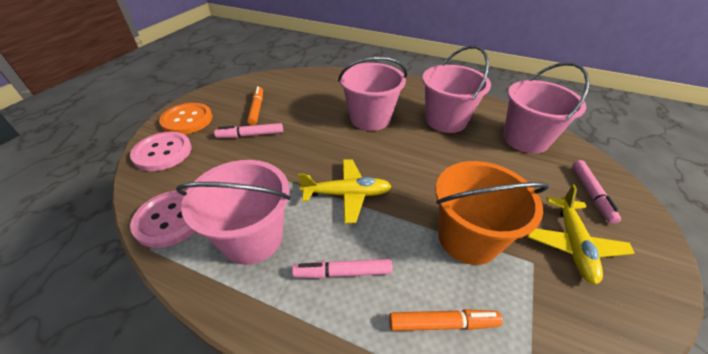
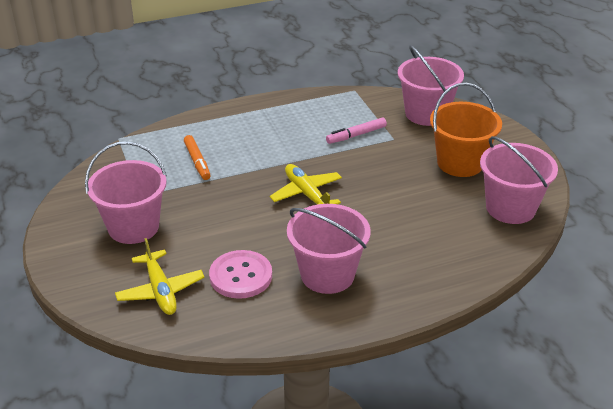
orange button: 1 -> 0
orange marker: 2 -> 1
pink button: 2 -> 1
pink marker: 3 -> 1

